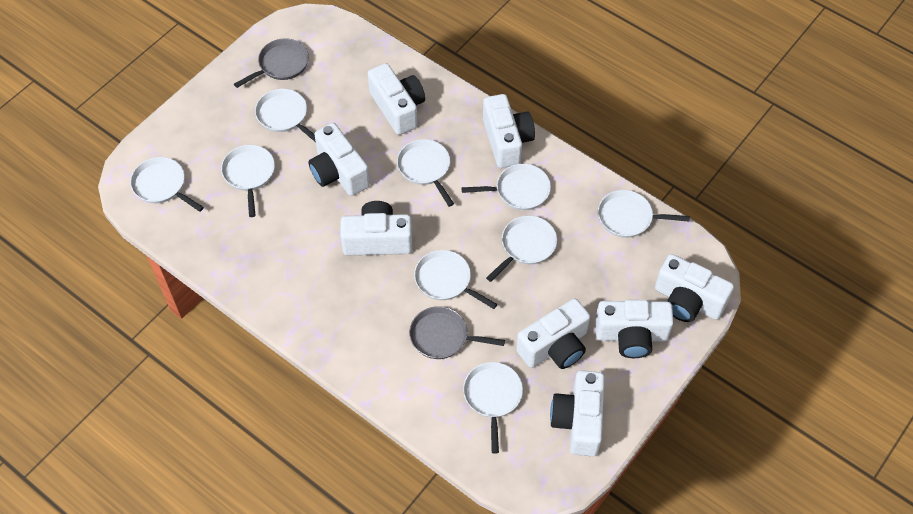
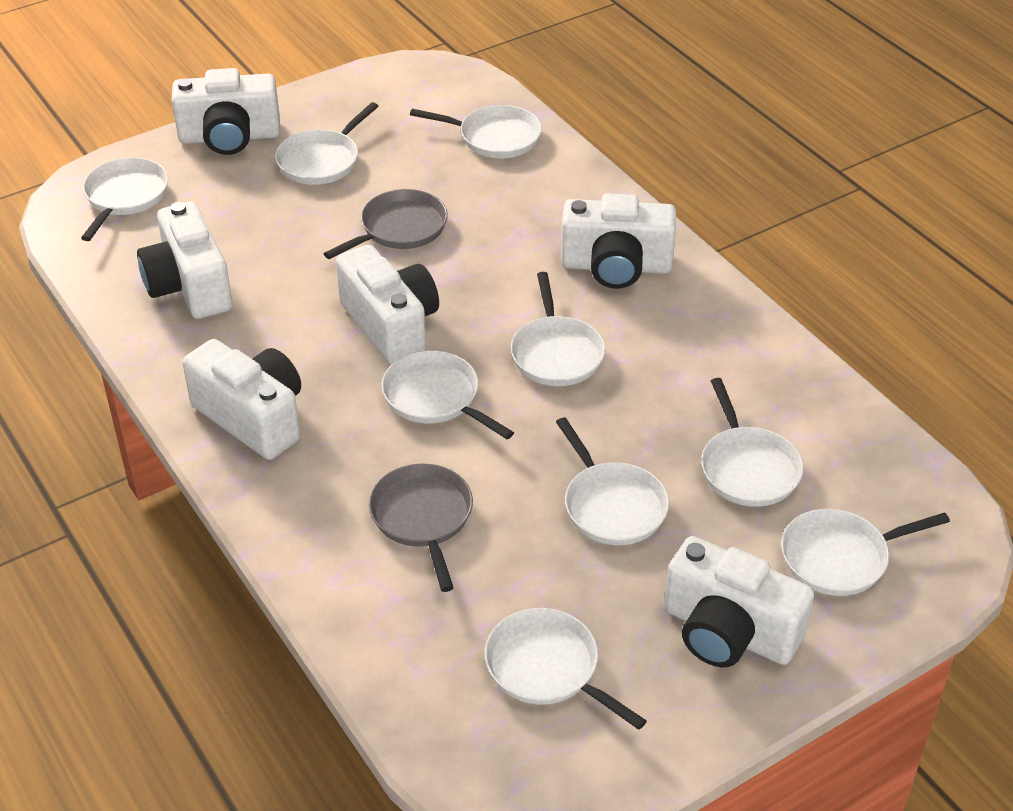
white camera: 8 -> 6

